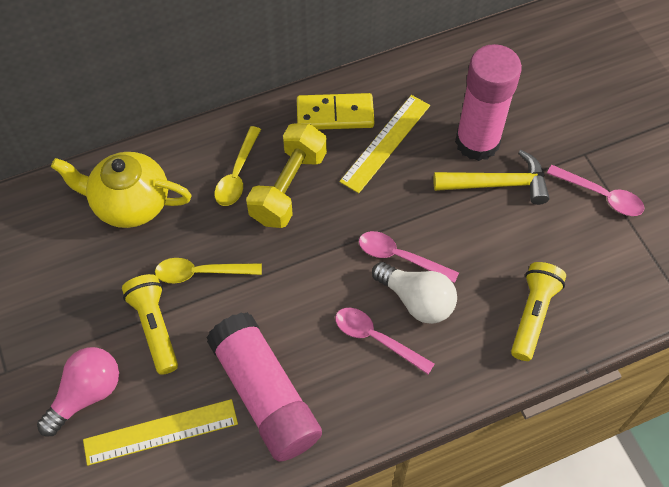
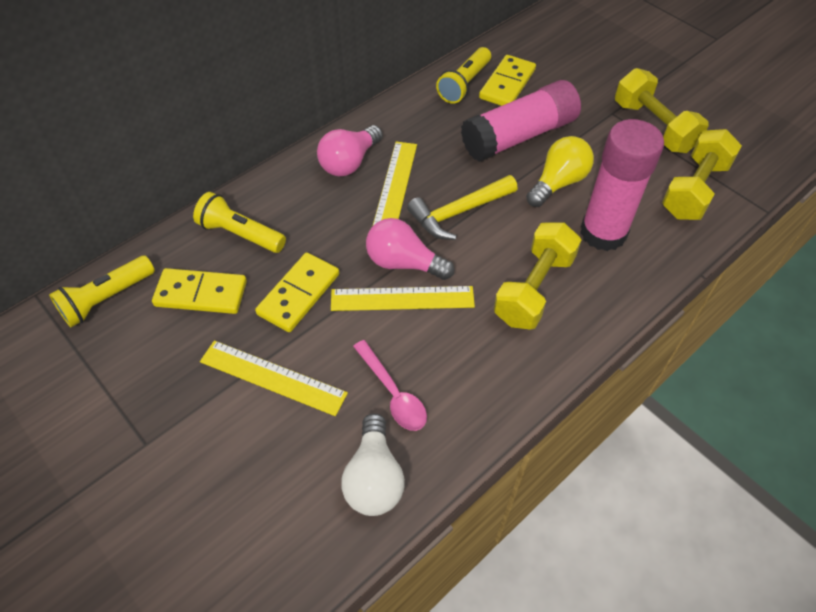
pink light bulb: 1 -> 2
pink spoon: 3 -> 1
yellow domino: 1 -> 3
yellow dumbbell: 1 -> 3
yellow flashlight: 2 -> 3
yellow light bulb: 0 -> 1
yellow ruler: 2 -> 3
yellow spoon: 2 -> 0
yellow teapot: 1 -> 0

